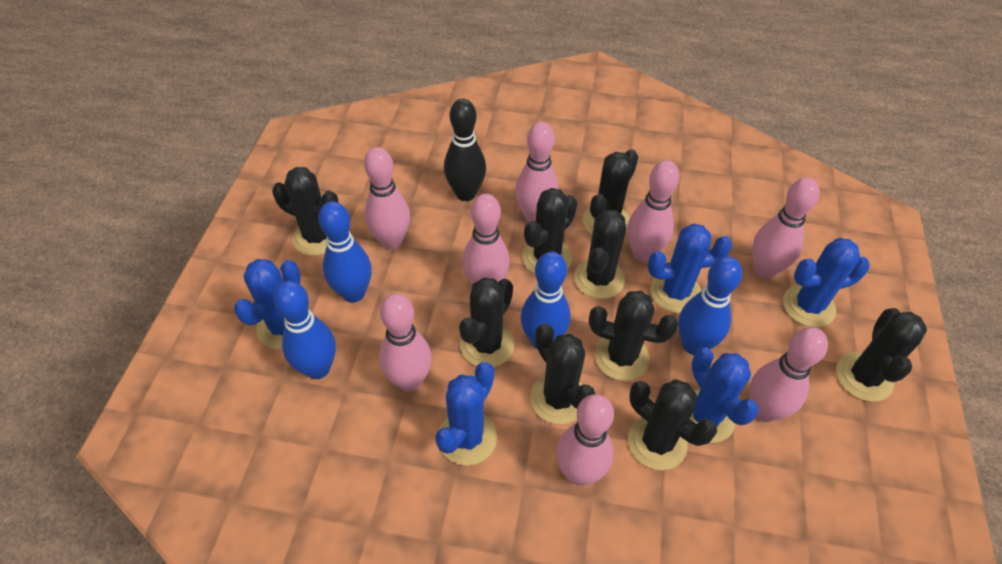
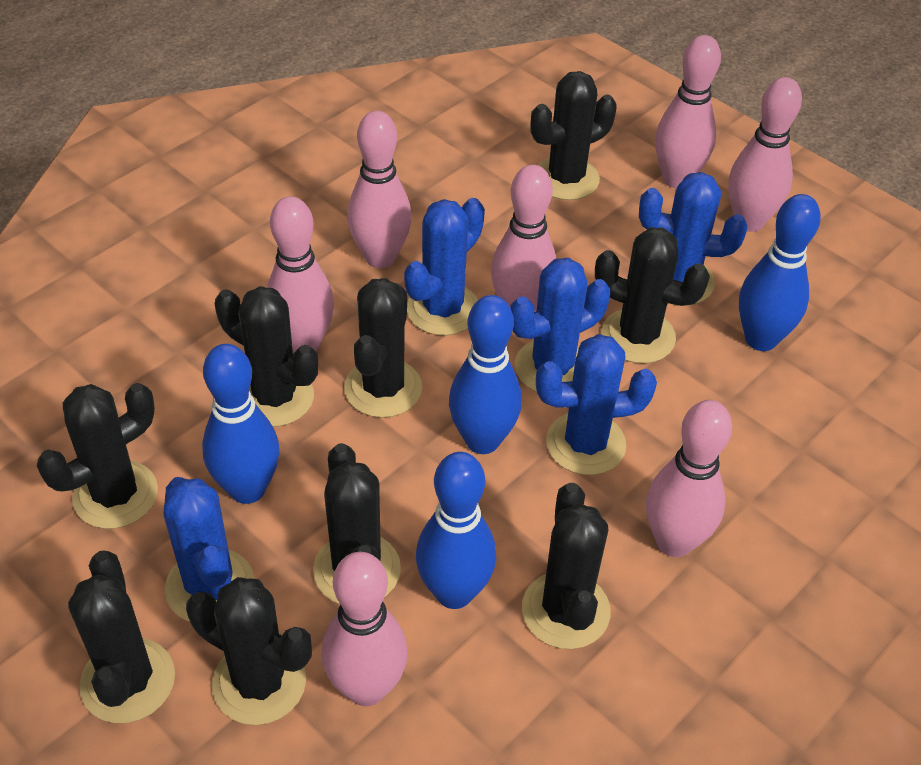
black bowling pin: 1 -> 0
pink bowling pin: 8 -> 7

